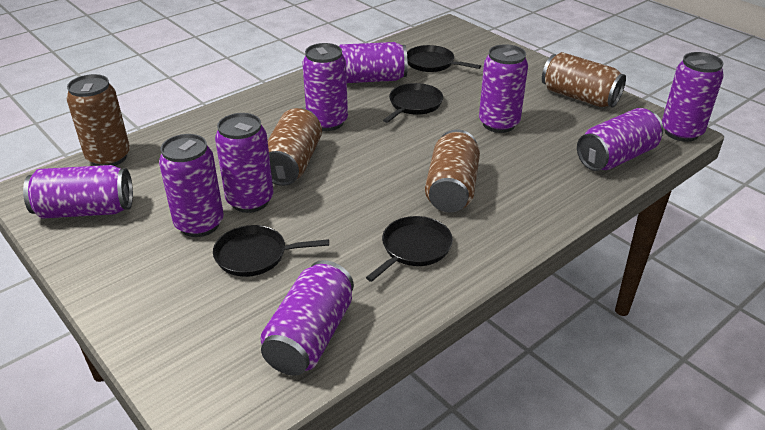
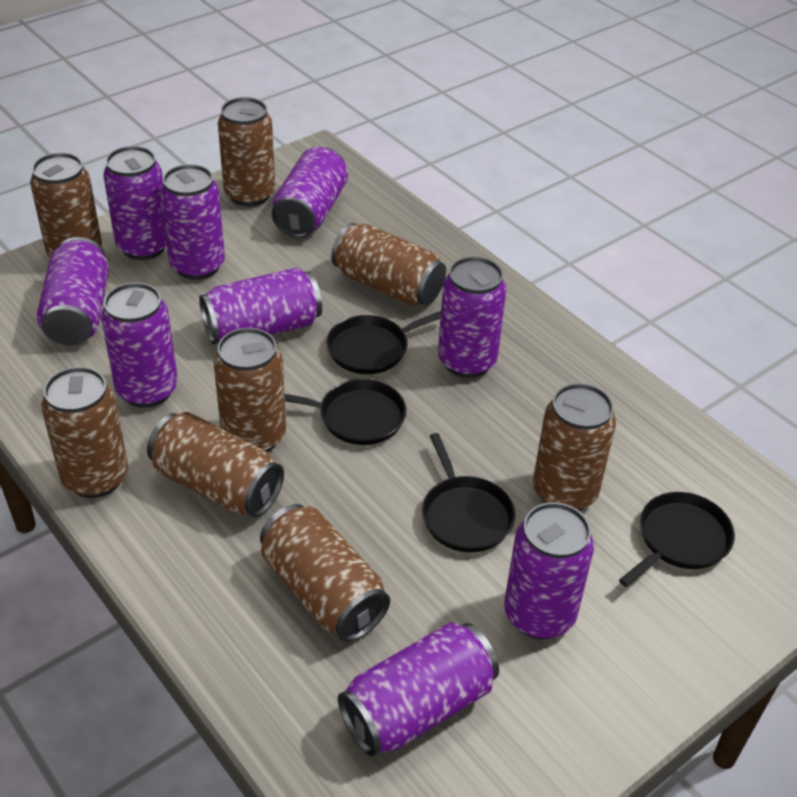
brown can: 4 -> 8

